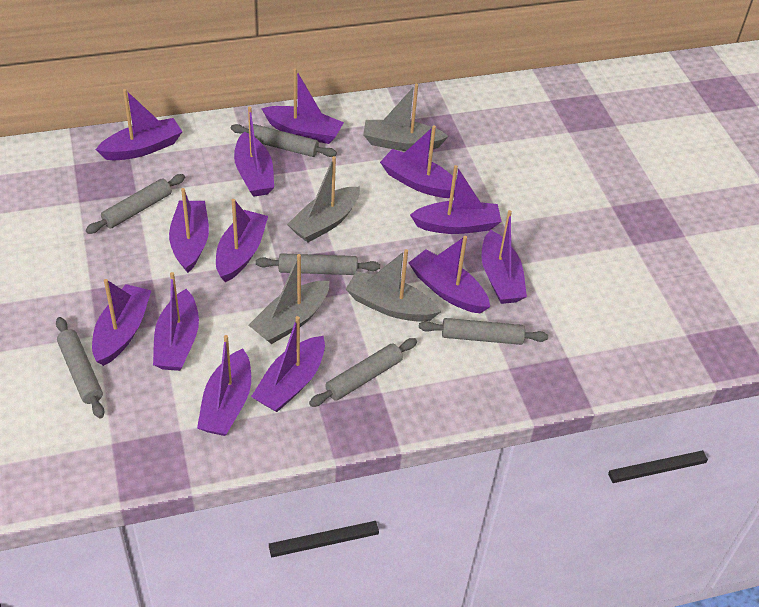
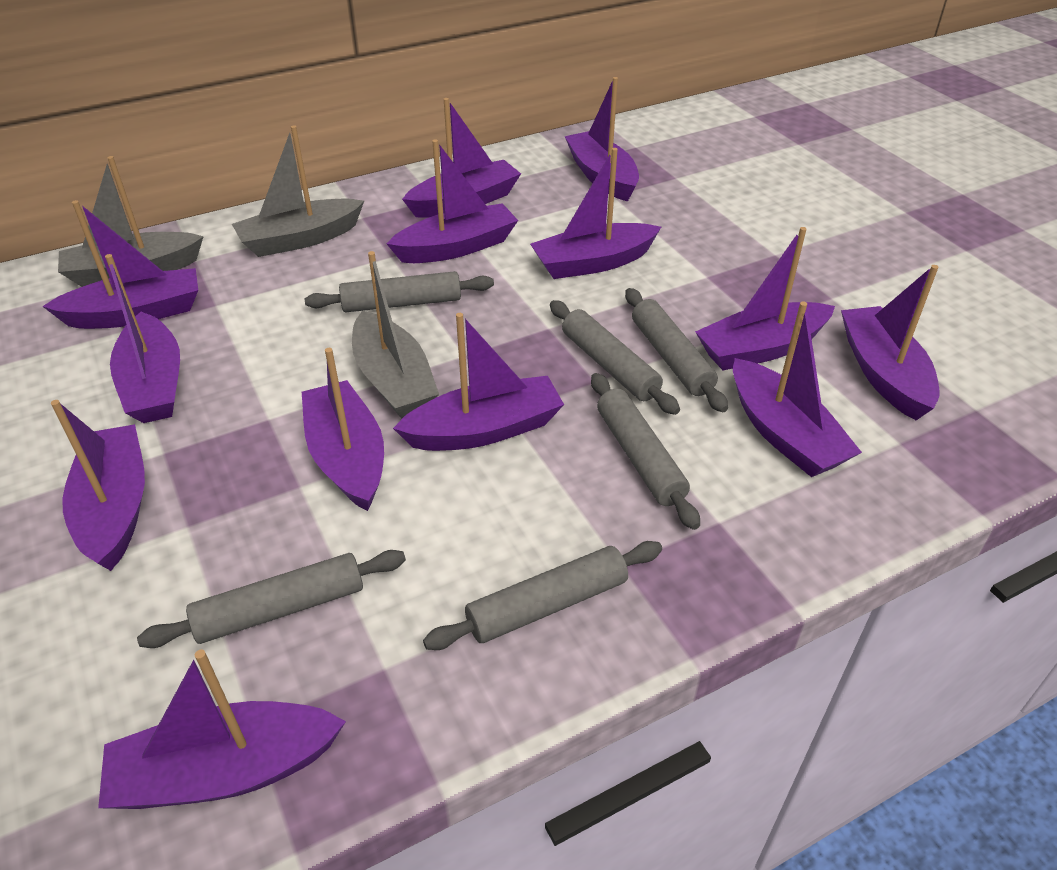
grey boat: 4 -> 3

